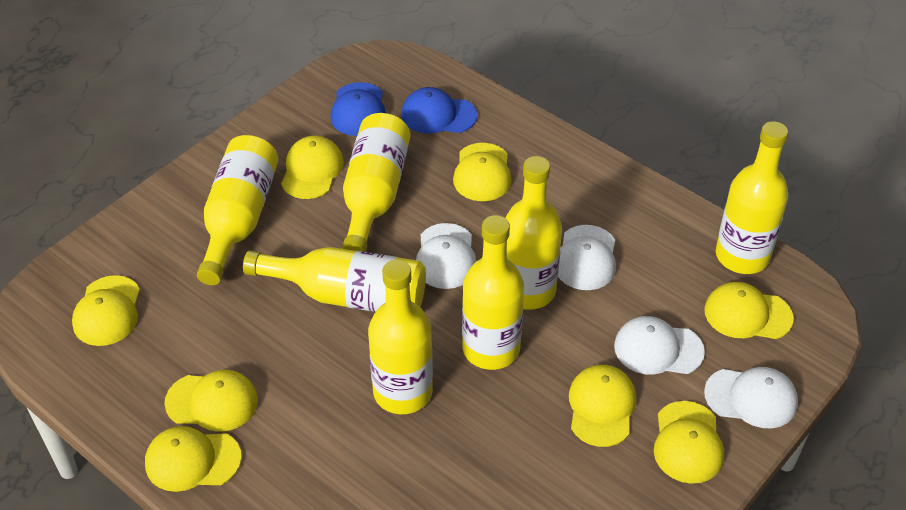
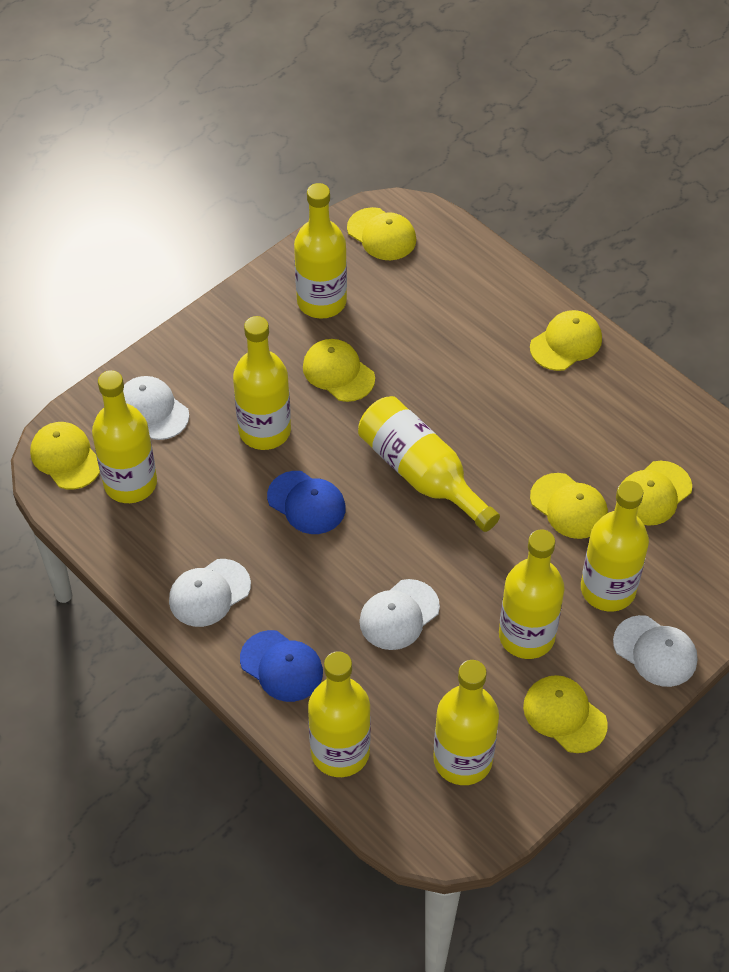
yellow bottle: 7 -> 8
yellow cap: 8 -> 7

